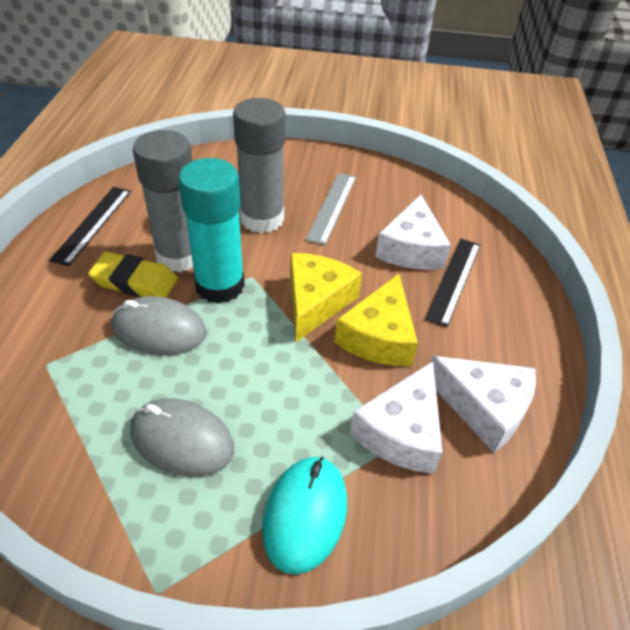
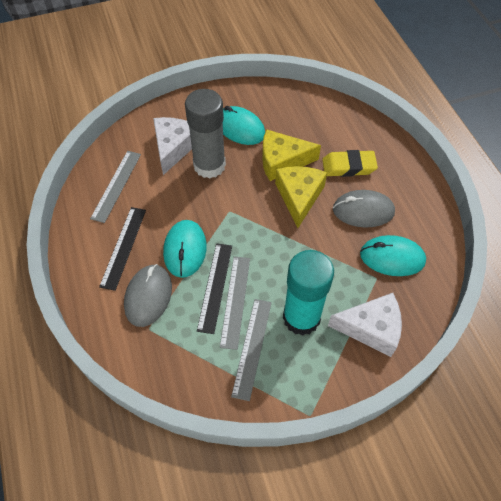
grey glue stick: 2 -> 1
grey ruler: 1 -> 3
turquoise mouse: 1 -> 3
white cheese: 3 -> 2

